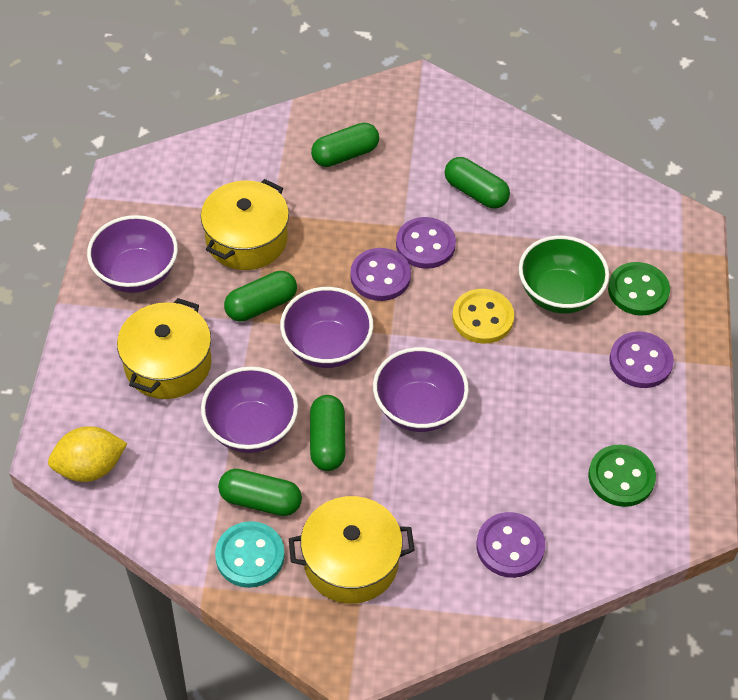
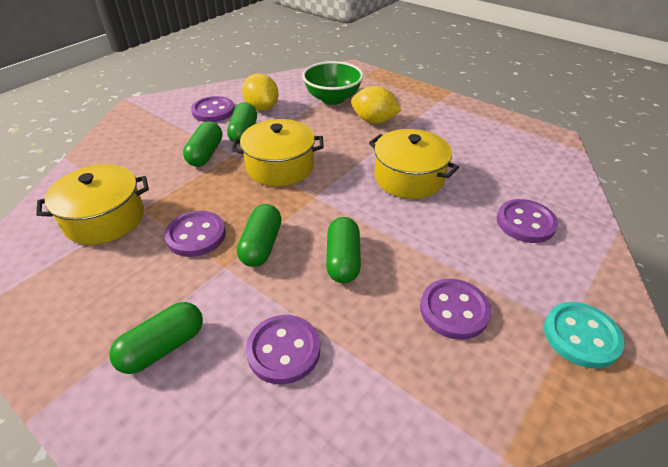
green button: 2 -> 0
purple bowl: 4 -> 0
purple button: 4 -> 5
yellow button: 1 -> 0
yellow lemon: 1 -> 2

